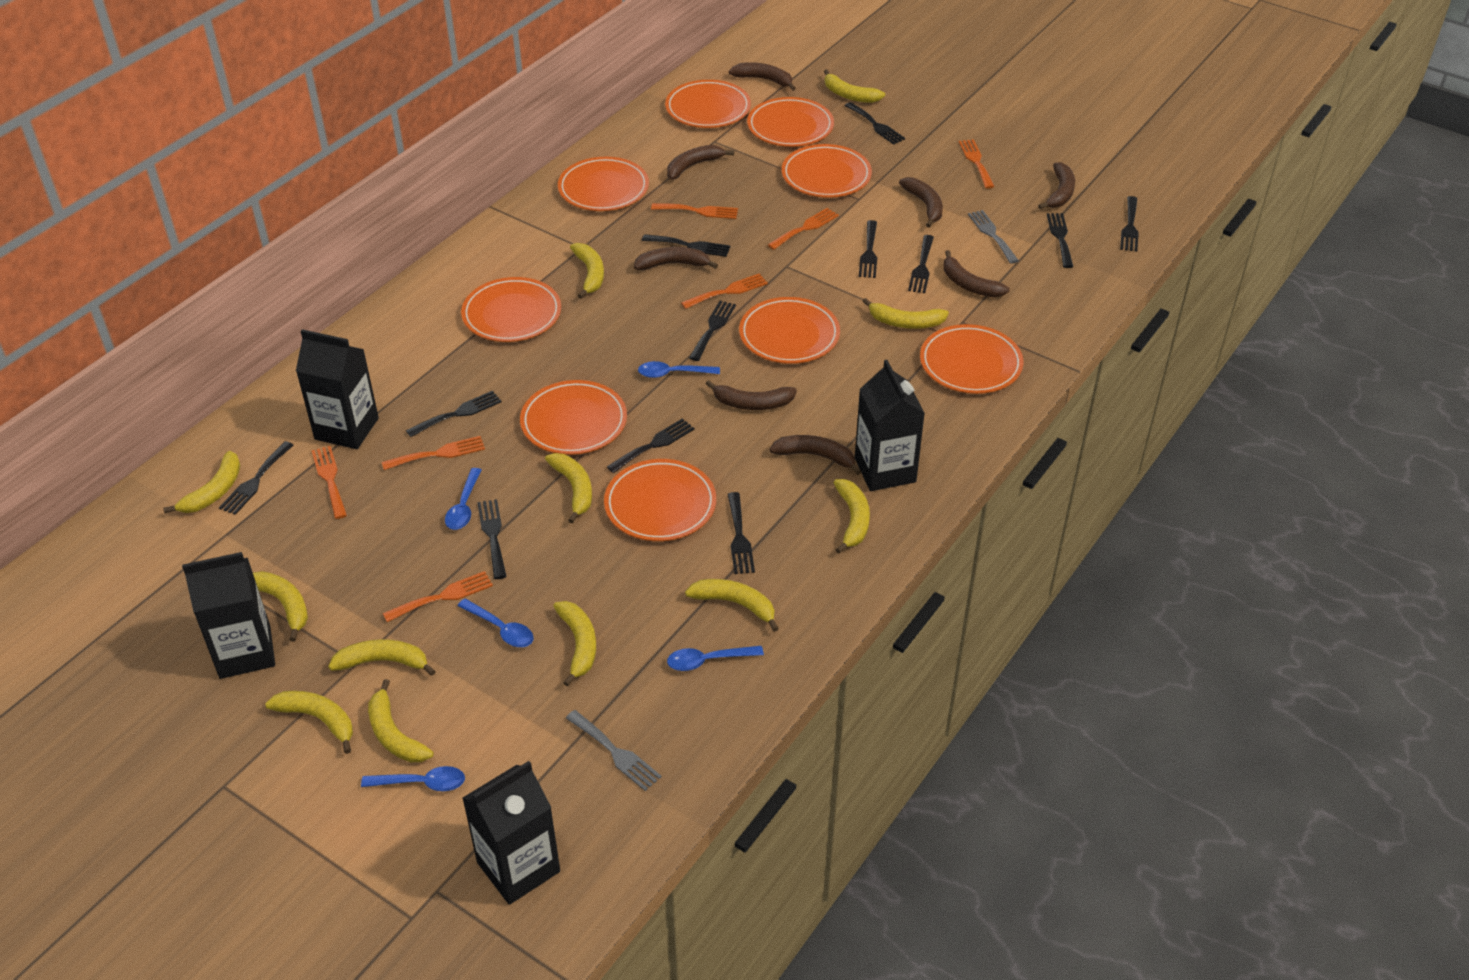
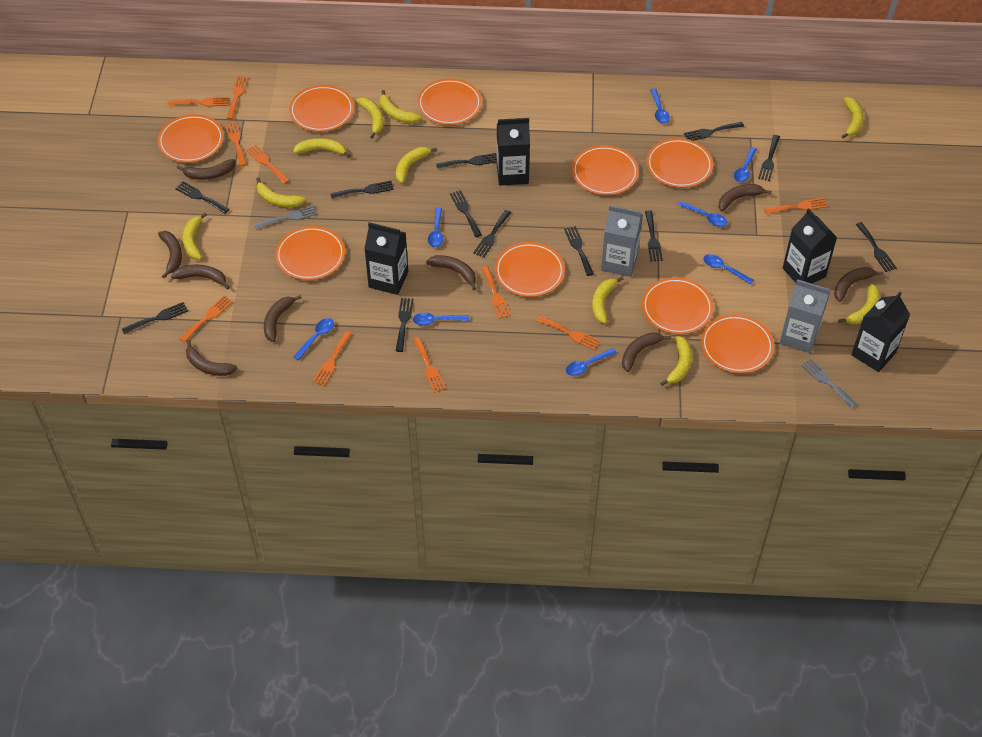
blue spoon: 5 -> 8
brown banana: 8 -> 9
grey carton: 0 -> 2
orange fork: 7 -> 10
yellow banana: 12 -> 10

